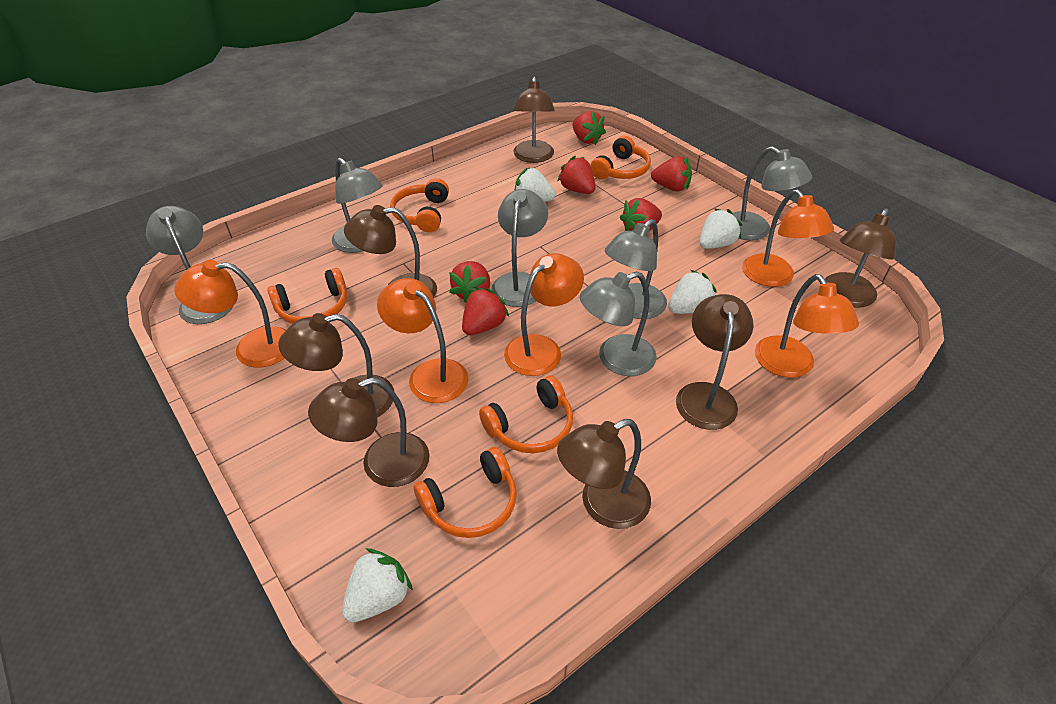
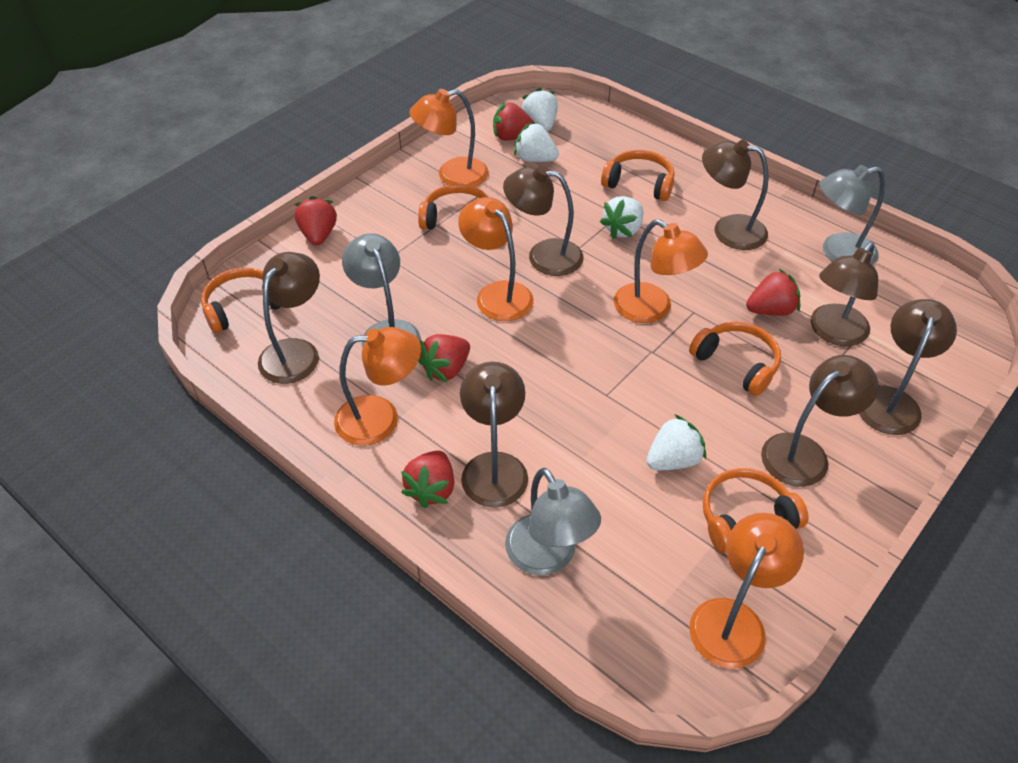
grey lamp: 6 -> 3
red strawberry: 6 -> 5

